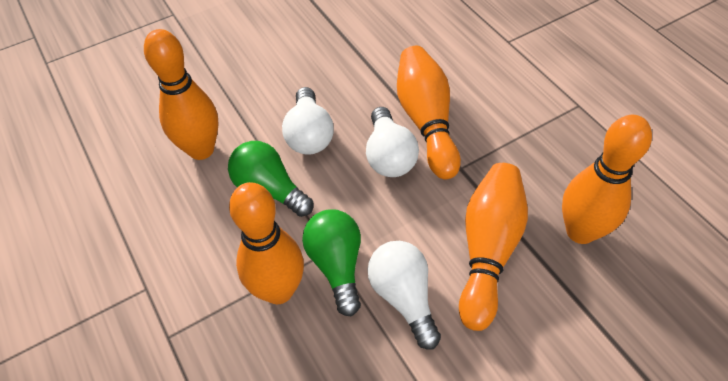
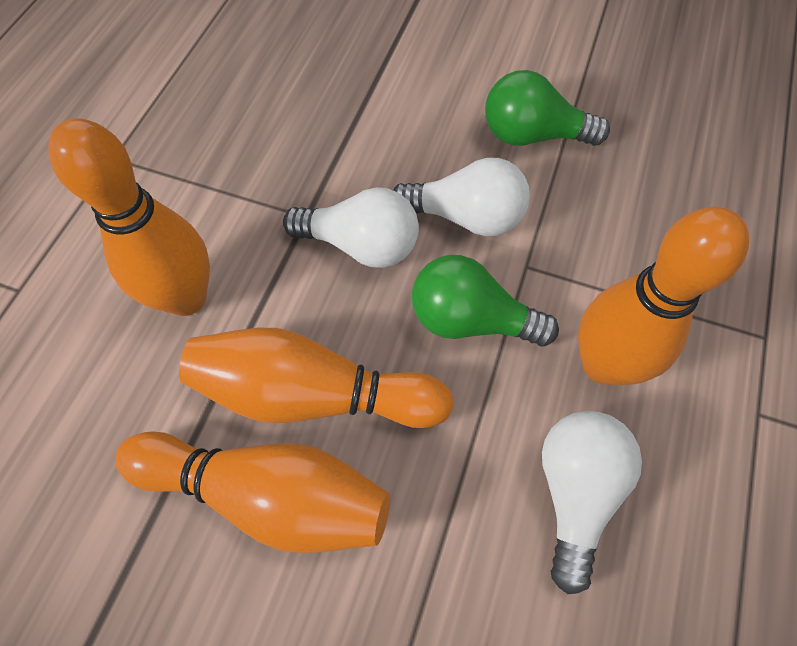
orange bowling pin: 5 -> 4

